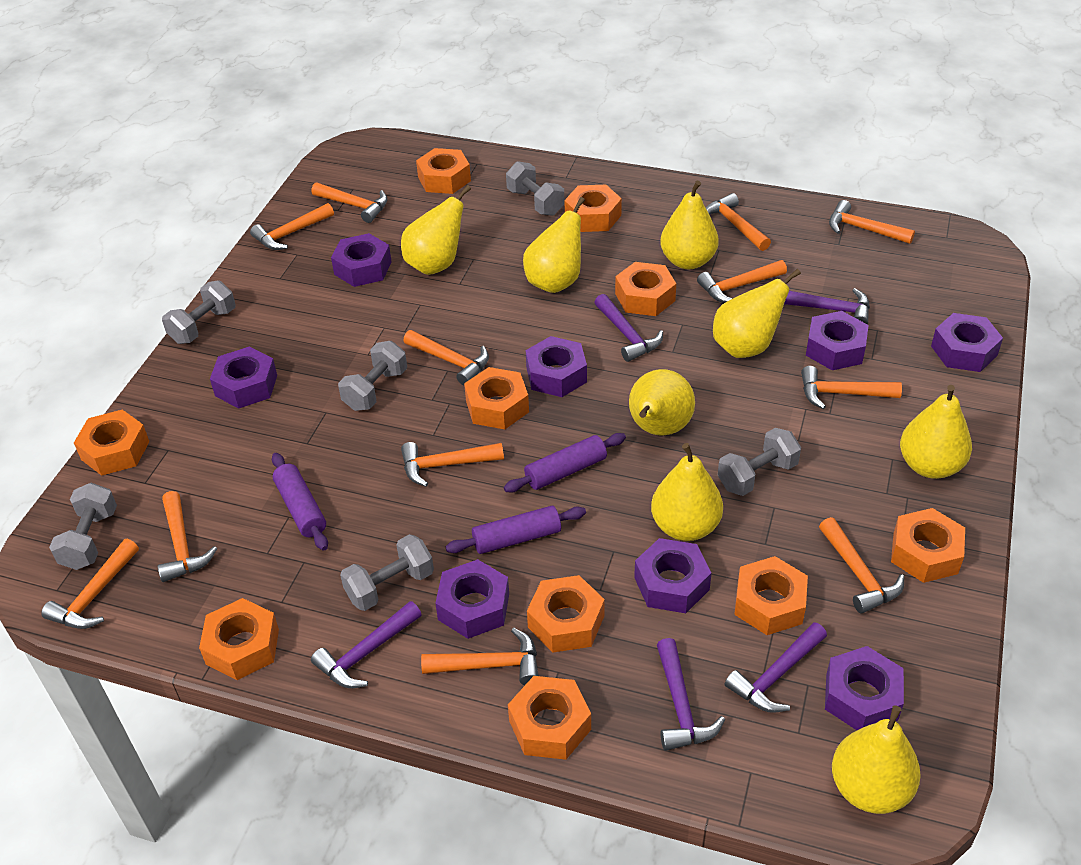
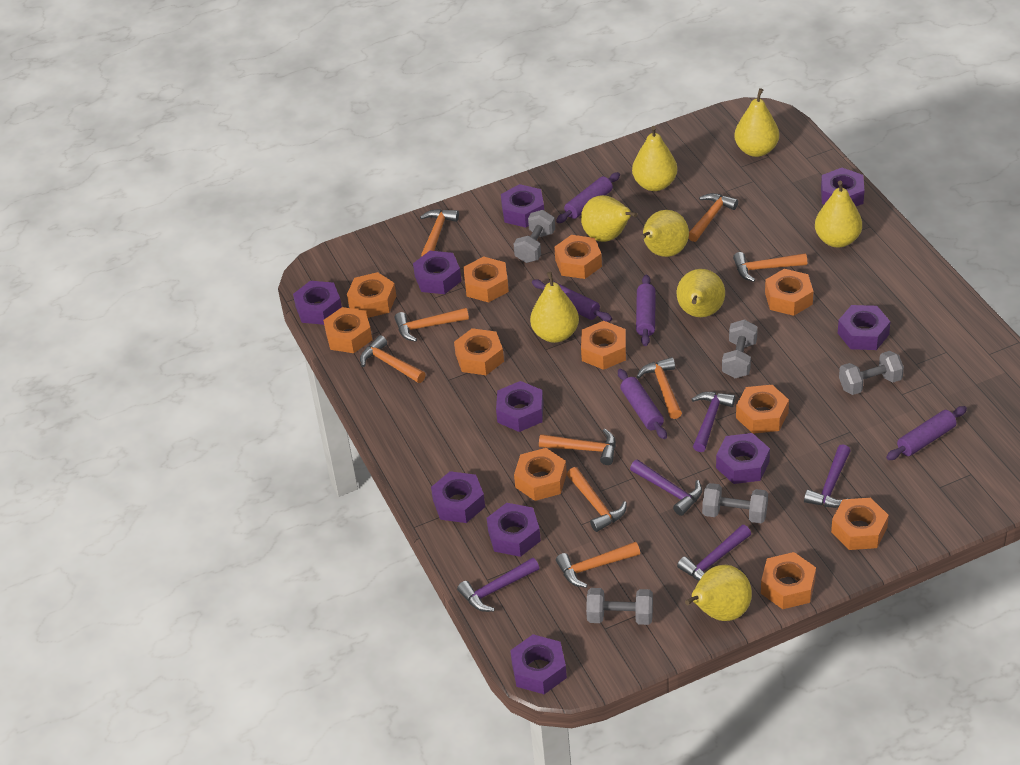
grey dumbbell: 6 -> 5
orange hammer: 12 -> 9
orange nut: 10 -> 11
purple nut: 8 -> 10
purple rolling pin: 3 -> 5

